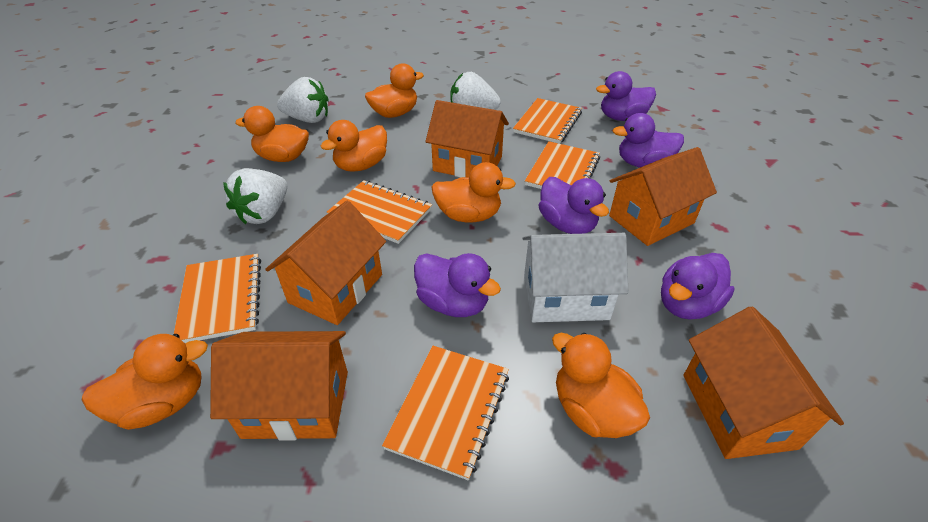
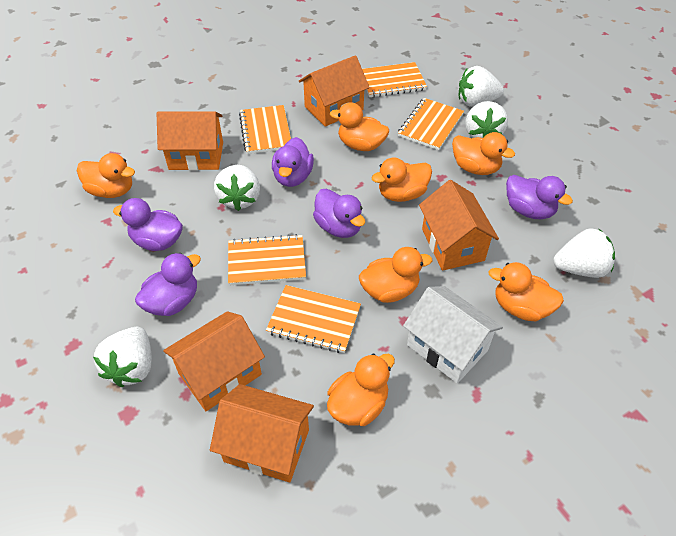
orange duck: 6 -> 7
white strawberry: 3 -> 5

